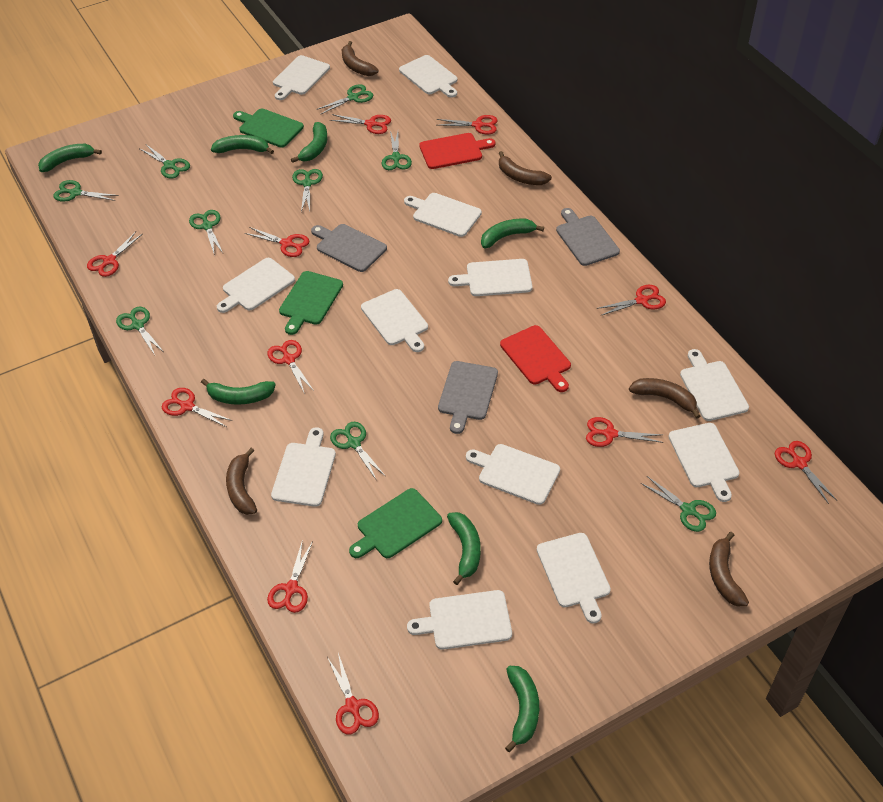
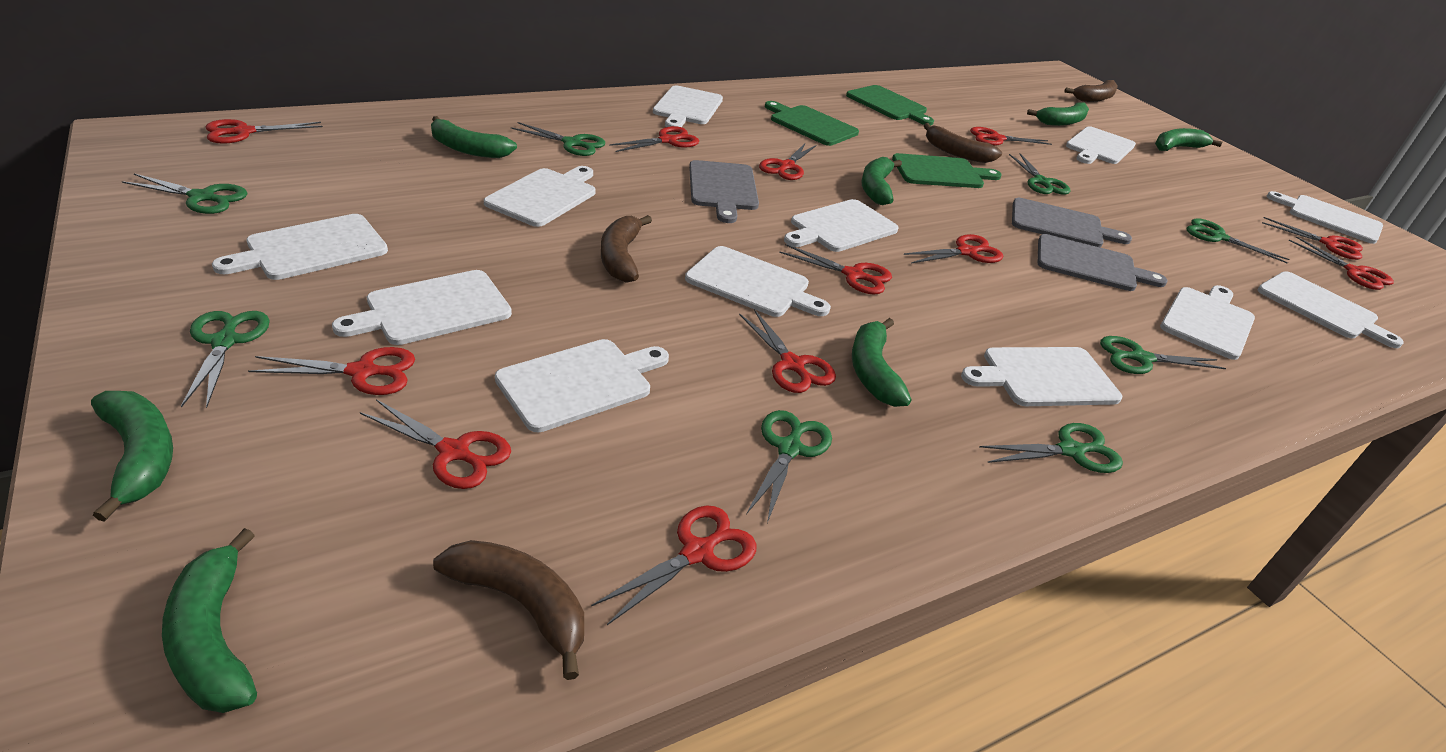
brown banana: 5 -> 4
green scissors: 9 -> 8
red cutting board: 2 -> 0
red scissors: 11 -> 12

